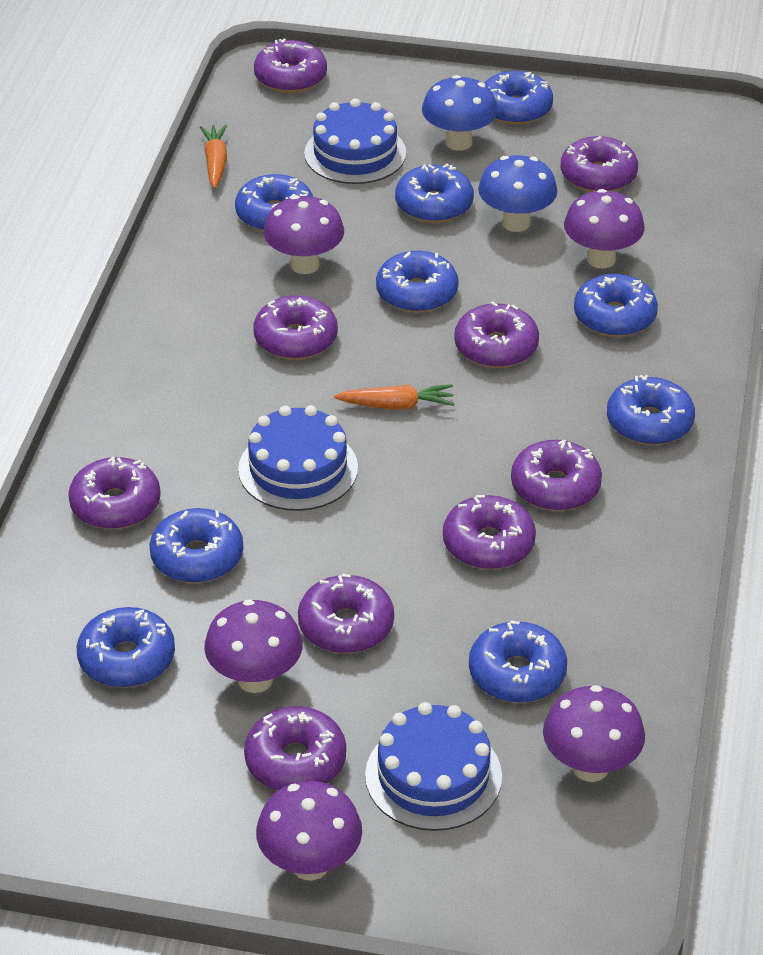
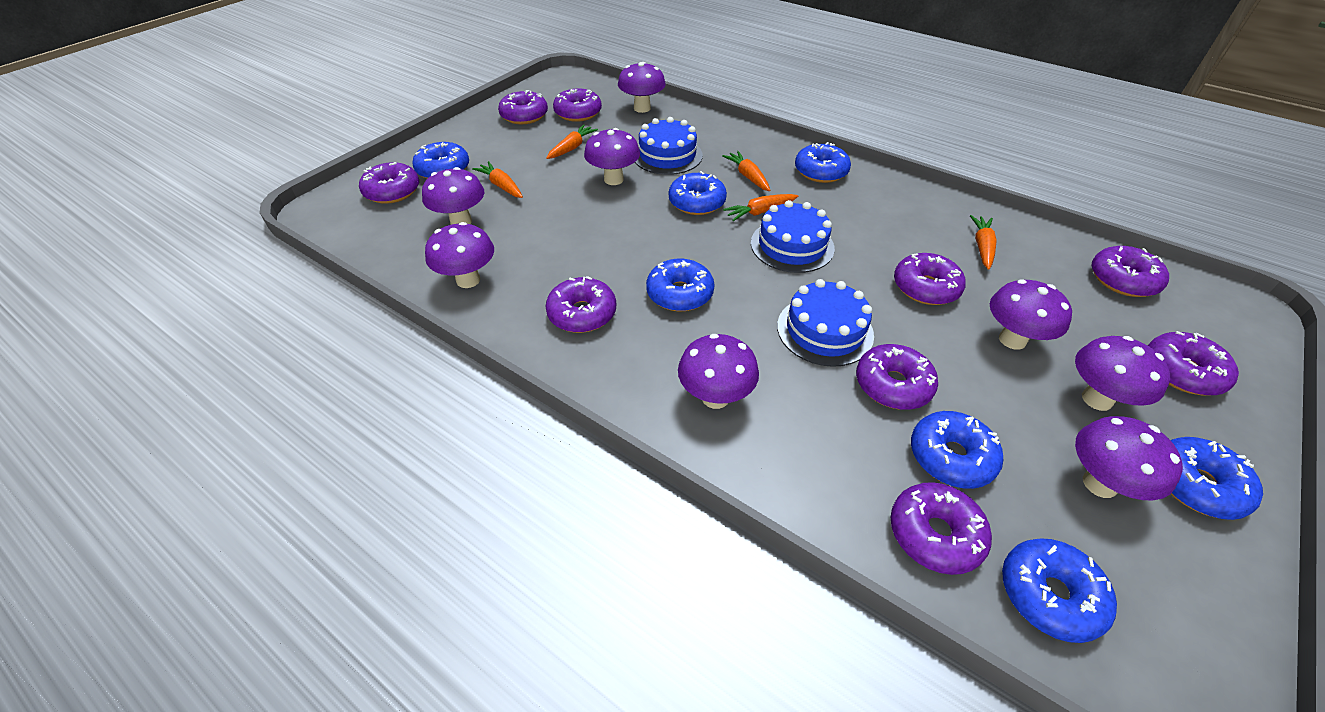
blue donut: 9 -> 7
blue mushroom: 2 -> 0
orange carrot: 2 -> 5
purple mushroom: 5 -> 8

